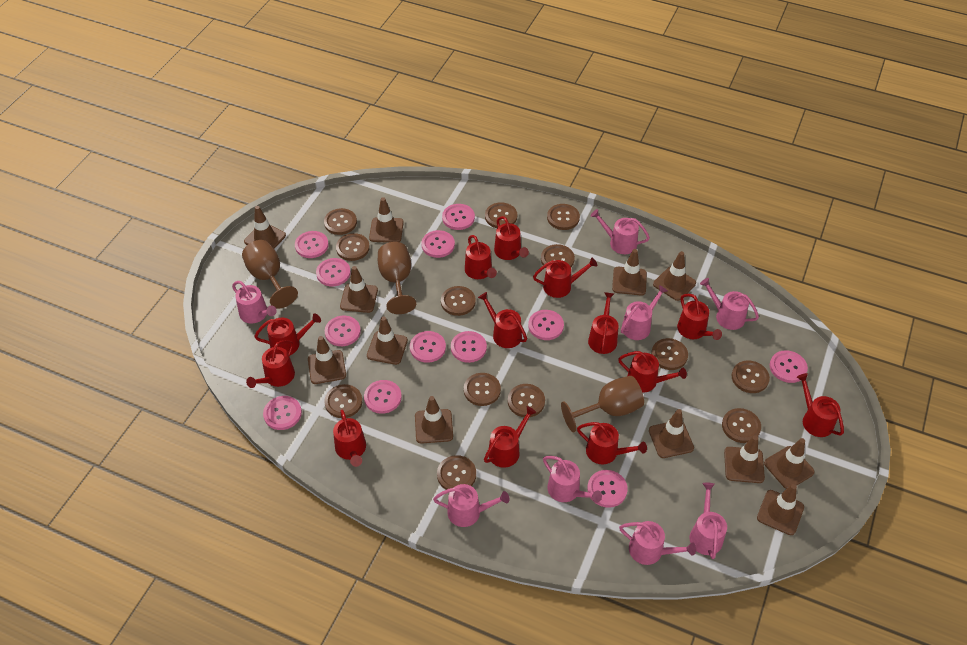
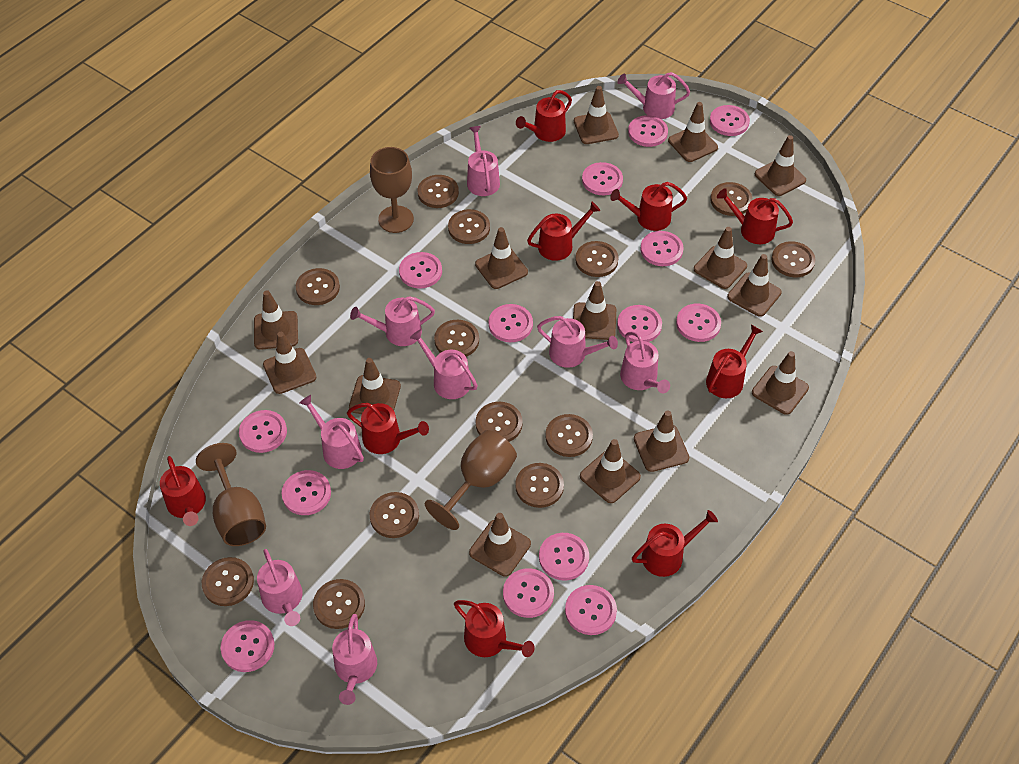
brown traffic cone: 12 -> 14
pink button: 12 -> 14
pink watering can: 8 -> 9
red watering can: 13 -> 9

